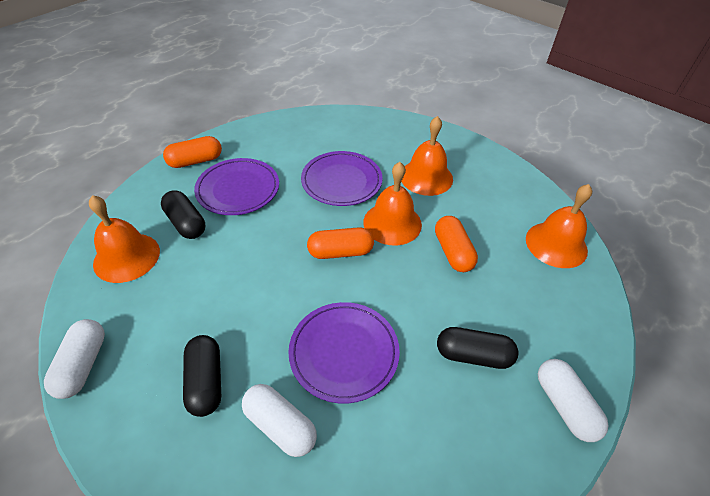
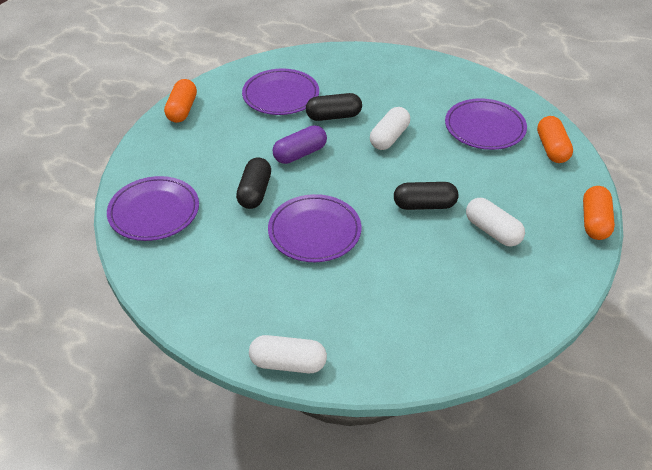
orange bell: 4 -> 0
purple capsule: 0 -> 1
purple plate: 3 -> 4

